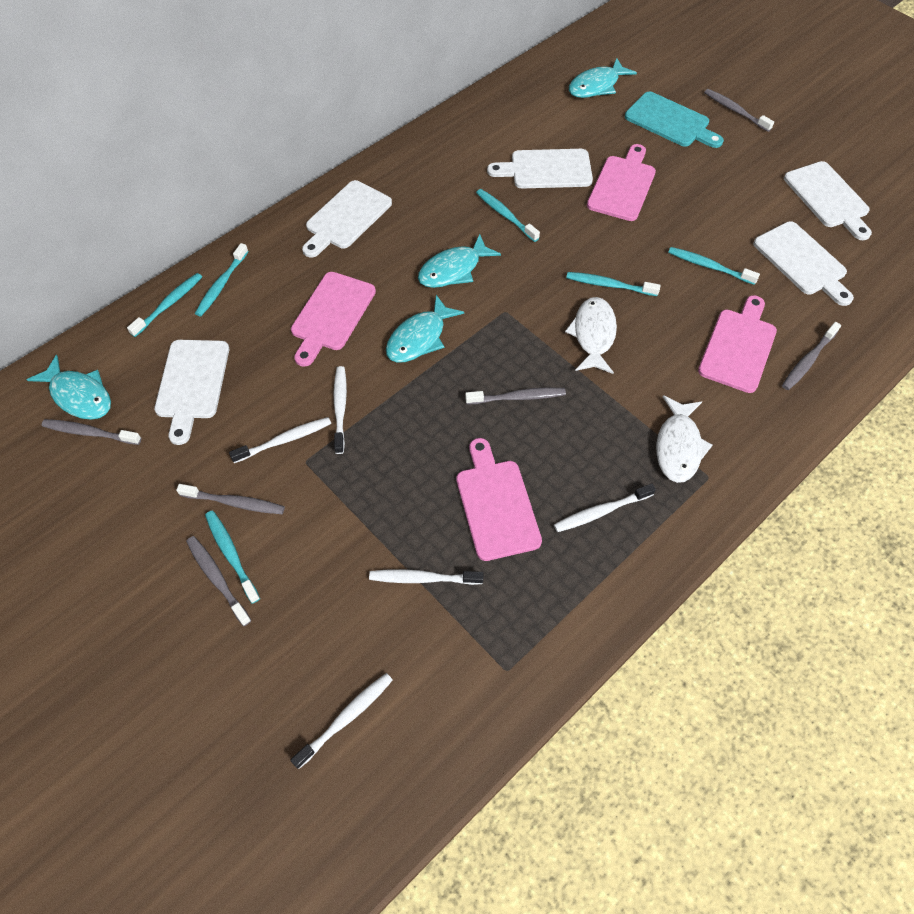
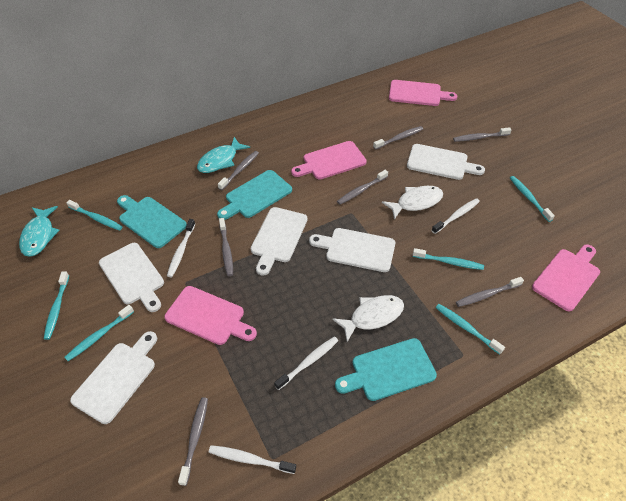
grey toothbrush: 6 -> 7
turquoise cutting board: 1 -> 3
turquoise fish: 4 -> 2
white toothbrush: 5 -> 4

